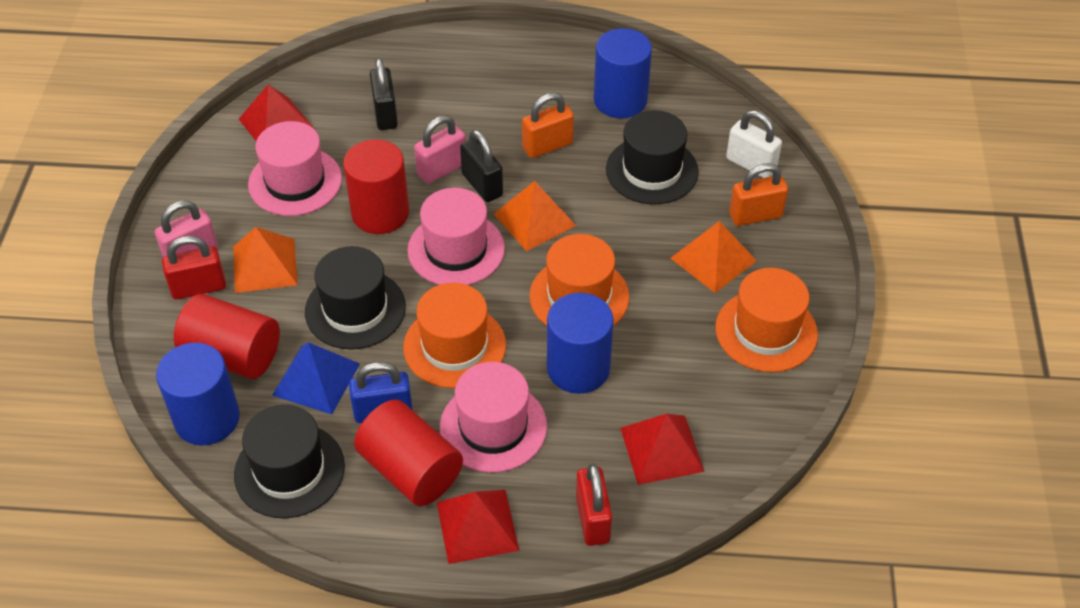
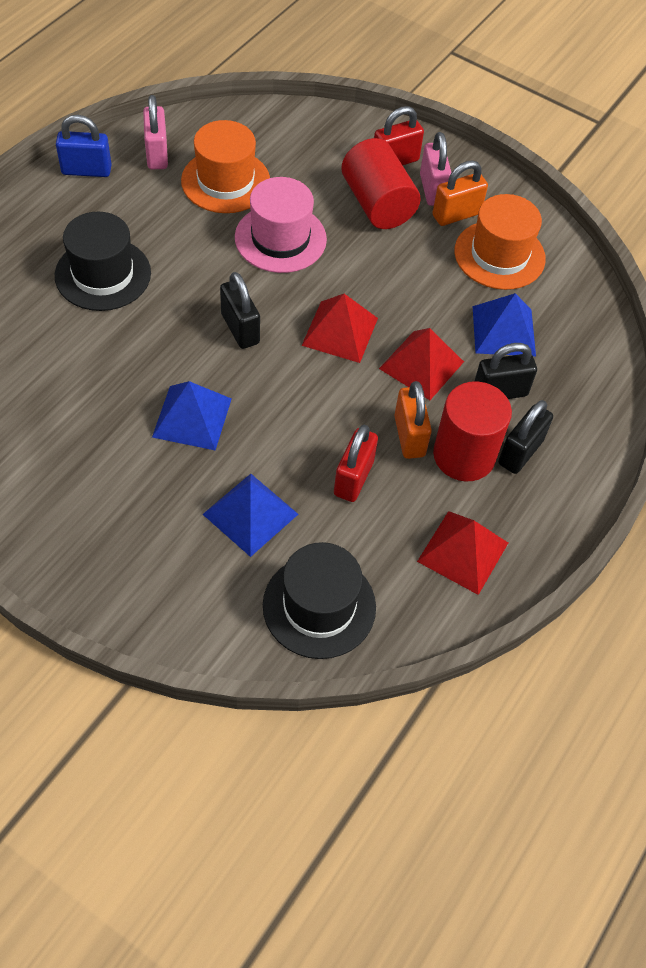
black hat: 3 -> 2
black padlock: 2 -> 3
blue cylinder: 3 -> 0
blue pyramid: 1 -> 3
orange hat: 3 -> 2
orange pyramid: 3 -> 0
pink hat: 3 -> 1
red cylinder: 3 -> 2
white padlock: 1 -> 0

